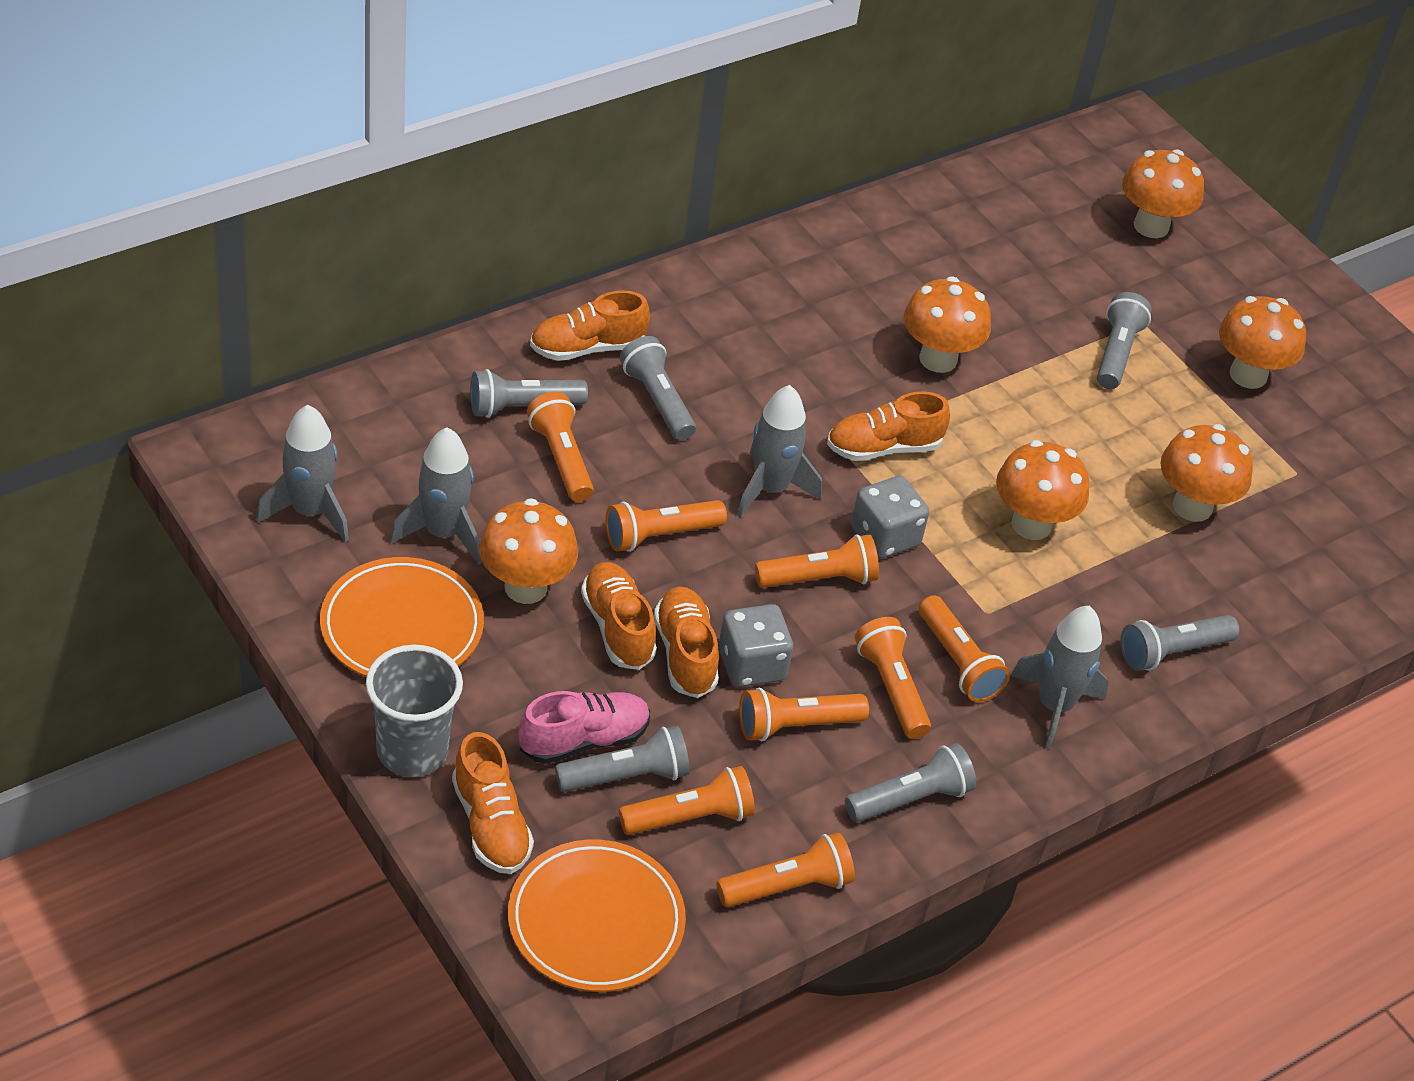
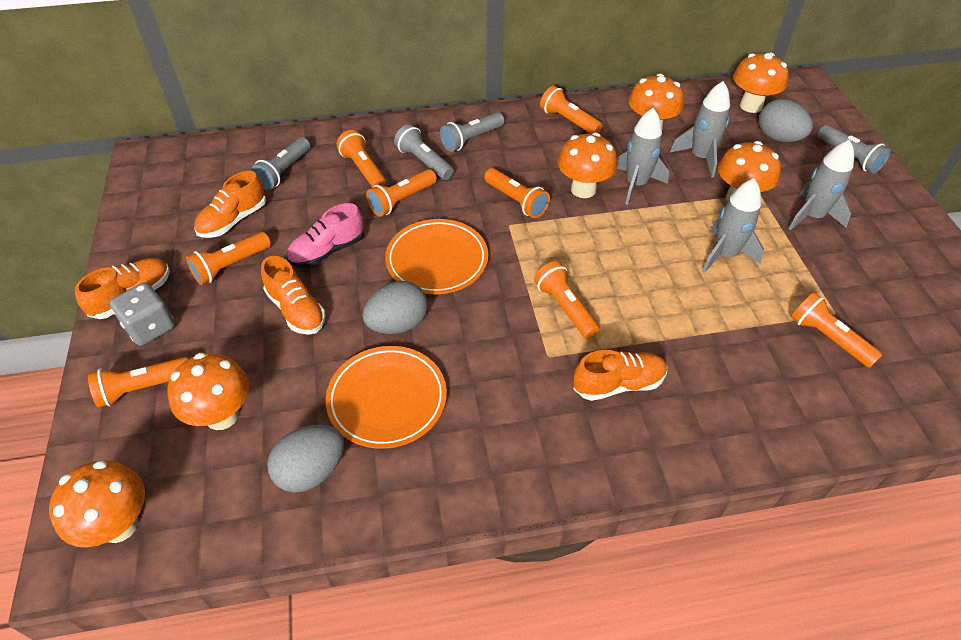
grey cup: 1 -> 0
grey dice: 2 -> 1
grey egg: 0 -> 3
grey flashlight: 6 -> 4
orange shoe: 5 -> 4

